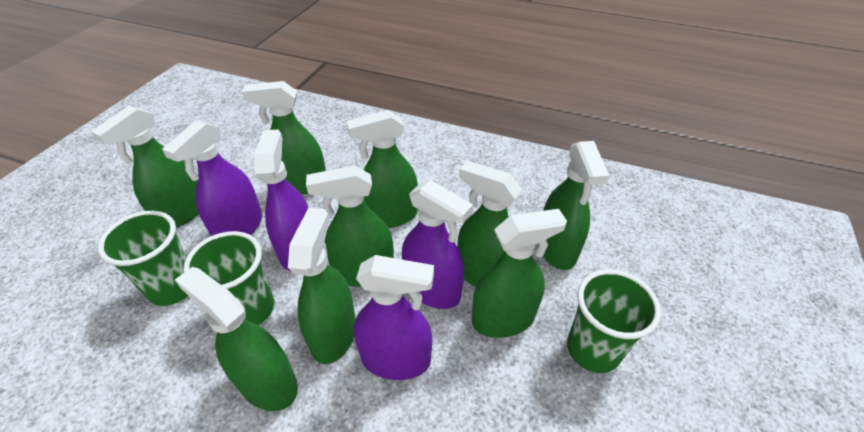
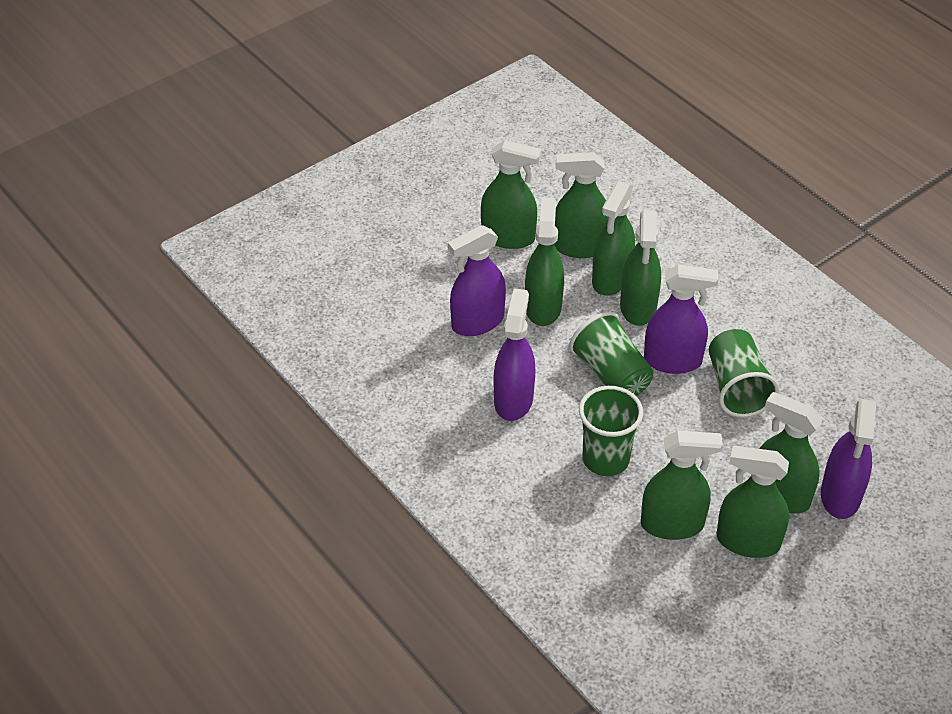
green spray bottle: 9 -> 8

